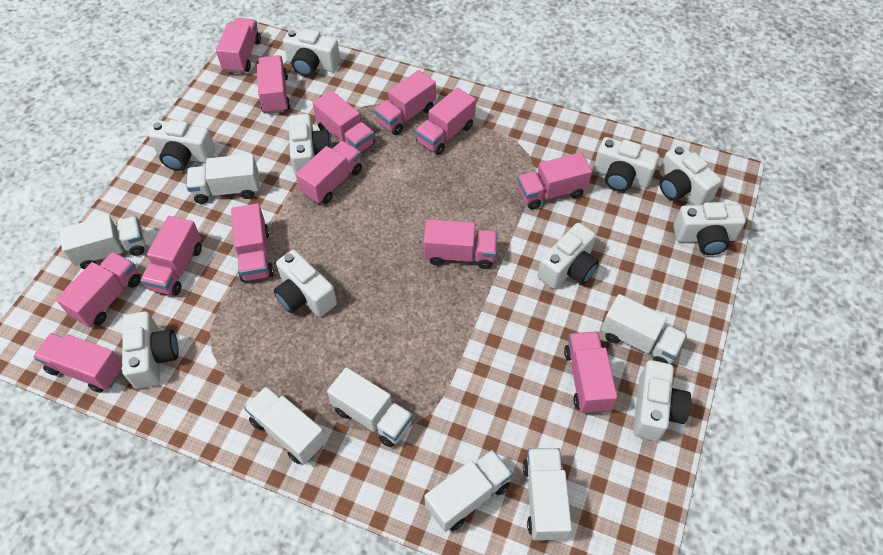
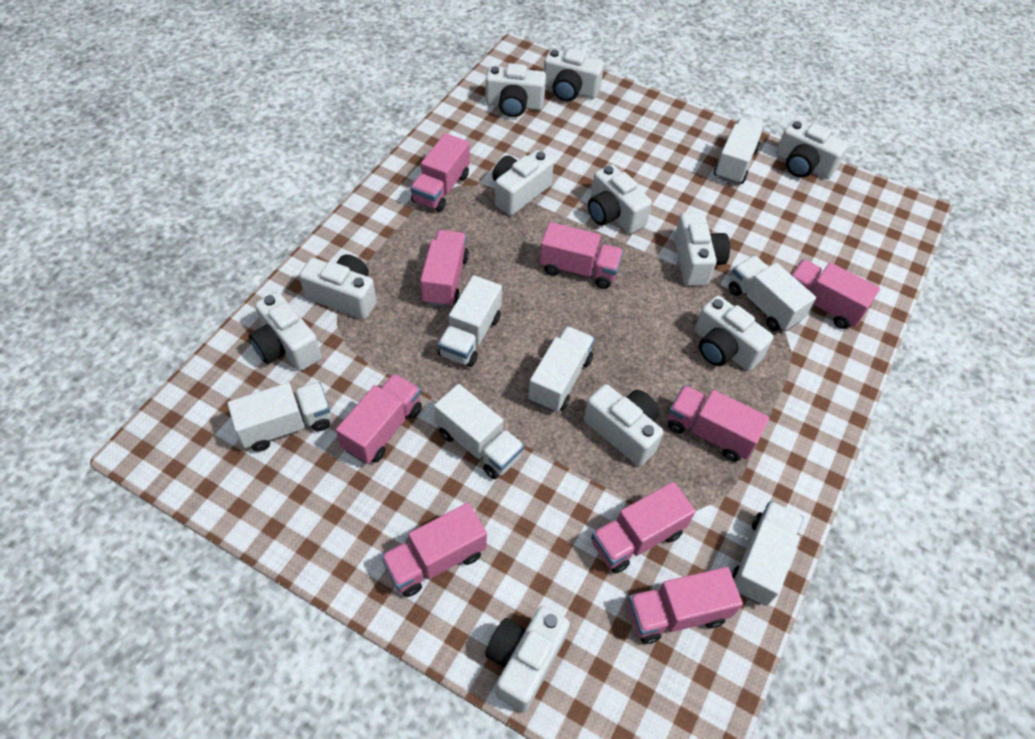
pink truck: 13 -> 9
white camera: 10 -> 11

